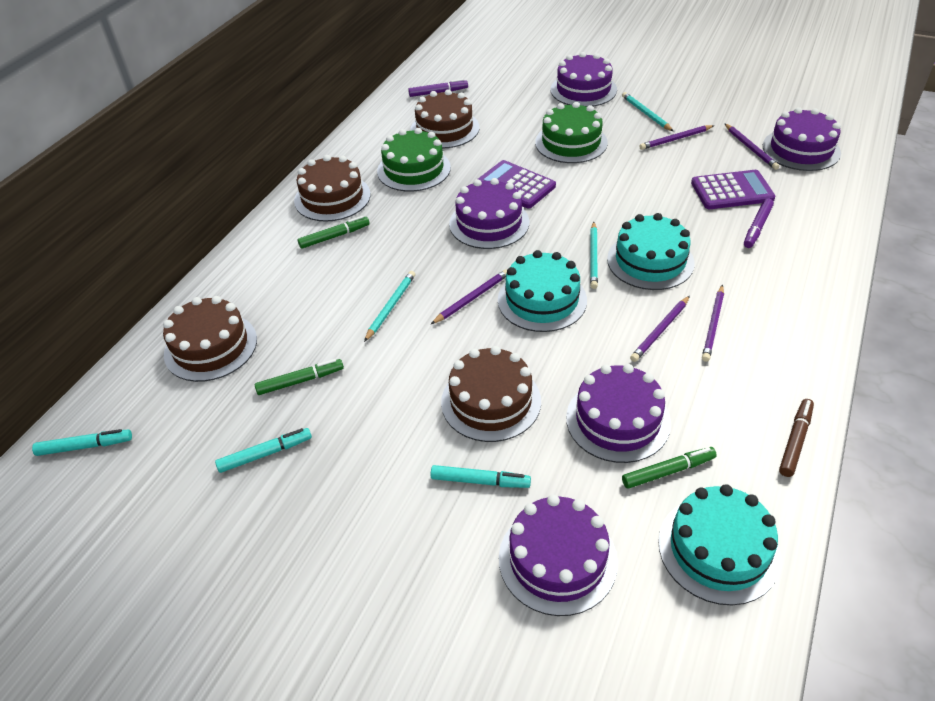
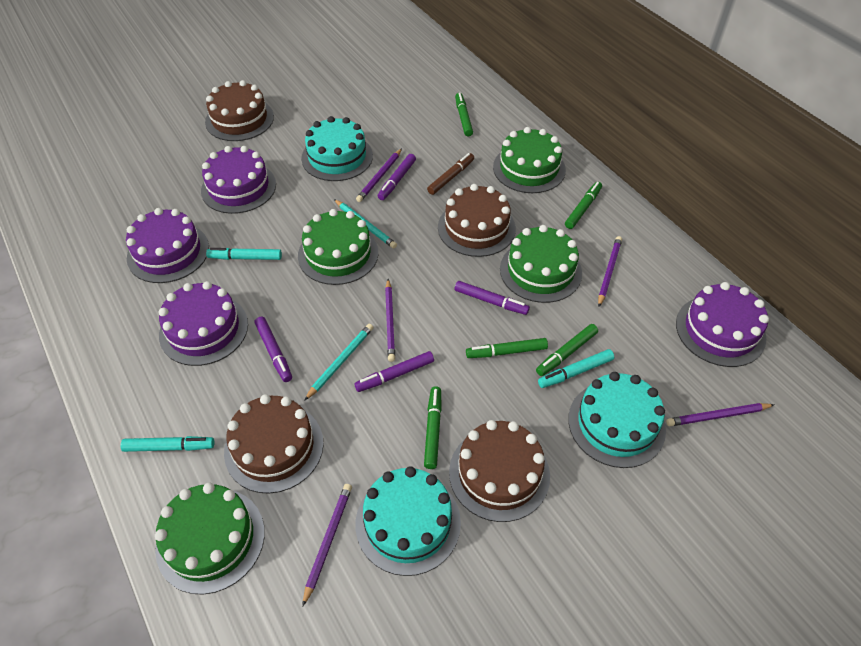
green cake: 2 -> 4
green marker: 3 -> 5
purple cake: 5 -> 4
purple calculator: 2 -> 0
purple marker: 2 -> 4
turquoise pencil: 3 -> 2

